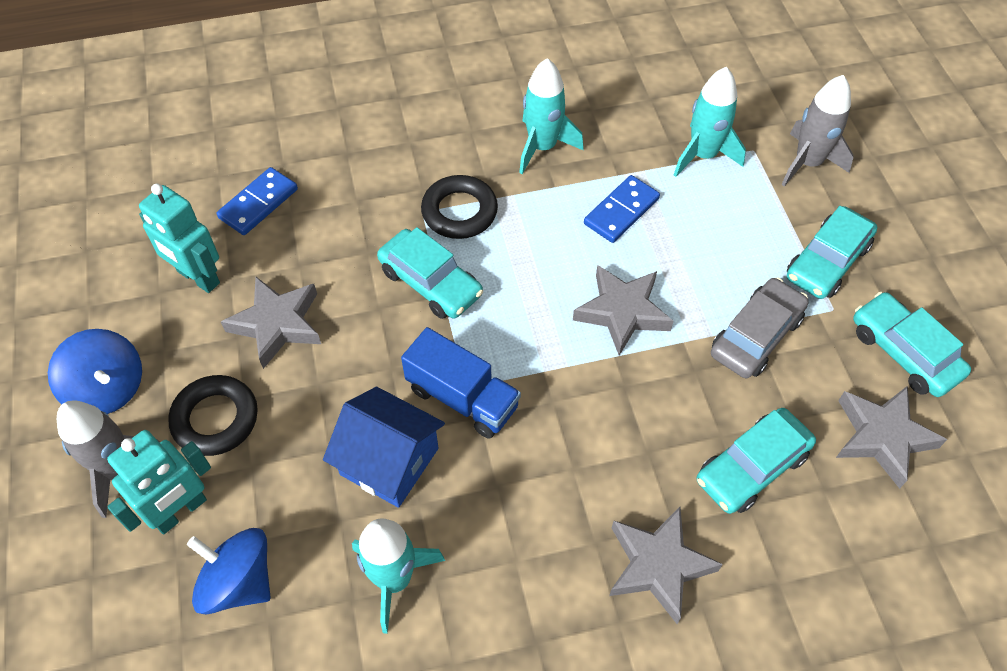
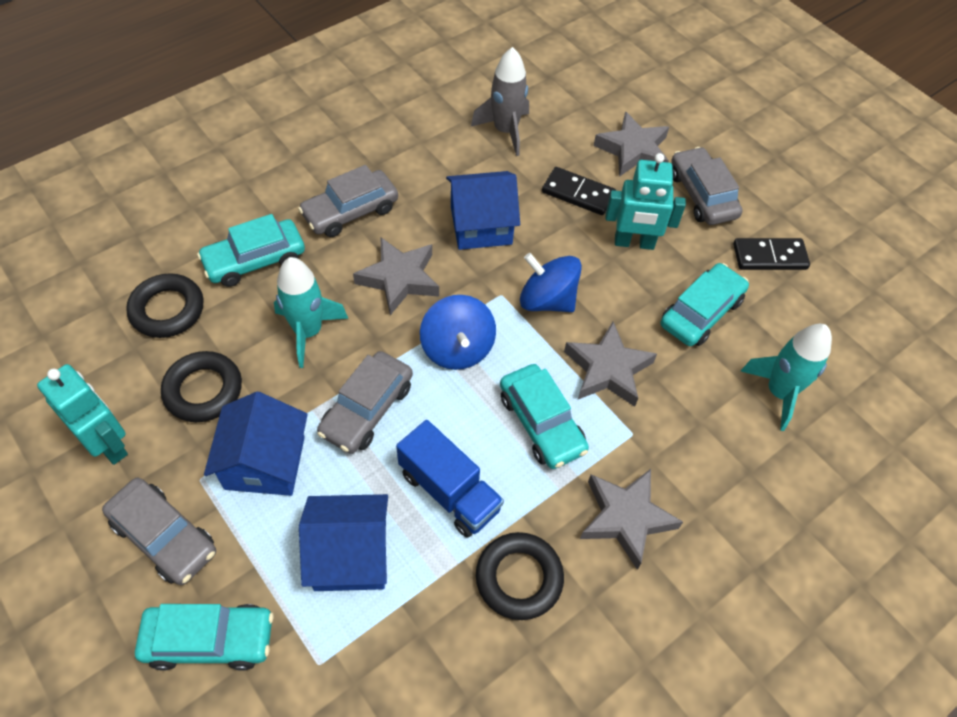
black domino: 0 -> 2
black ring: 2 -> 3
blue domino: 2 -> 0
blue house: 1 -> 3
grey car: 1 -> 4
grey rocket: 2 -> 1
turquoise rocket: 3 -> 2

